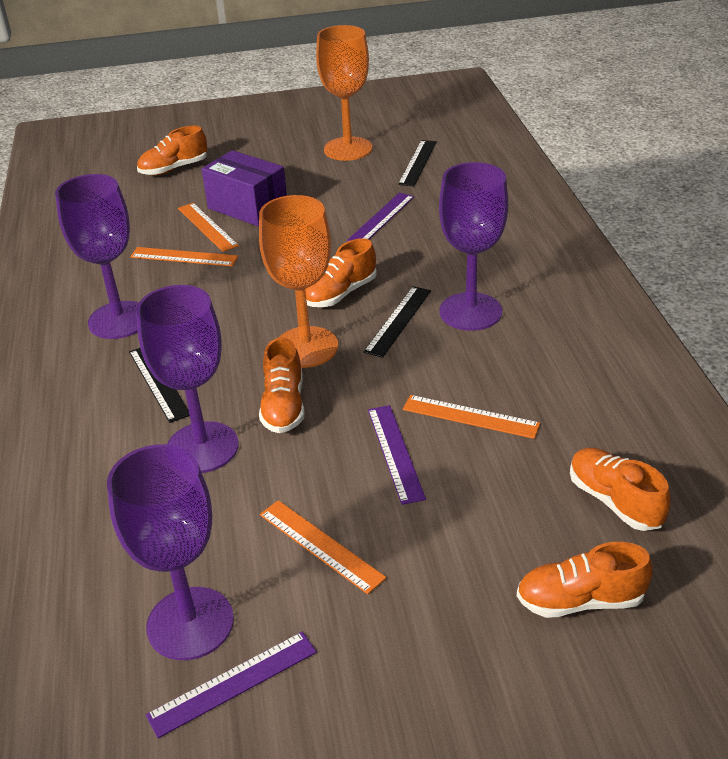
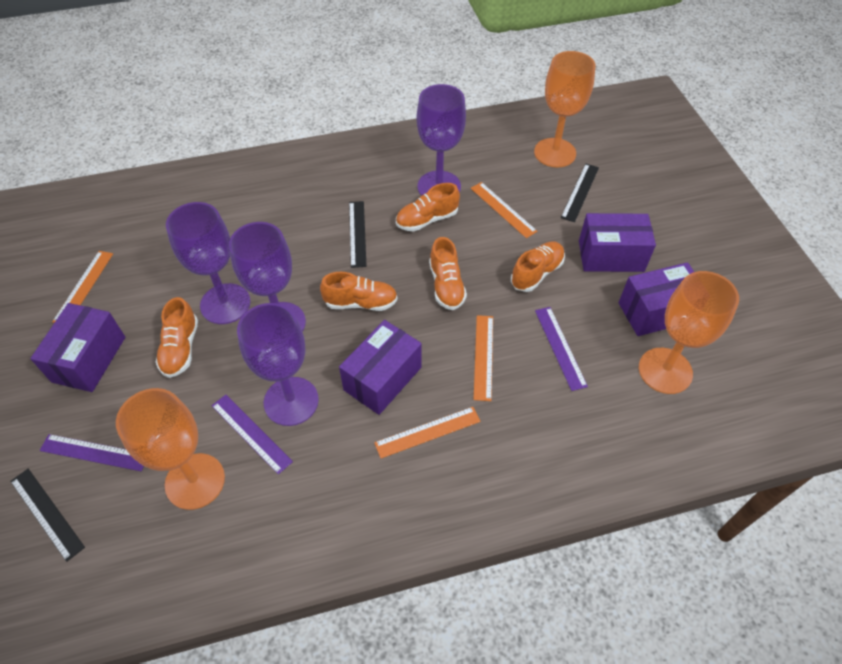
orange goblet: 2 -> 3
purple box: 1 -> 4

